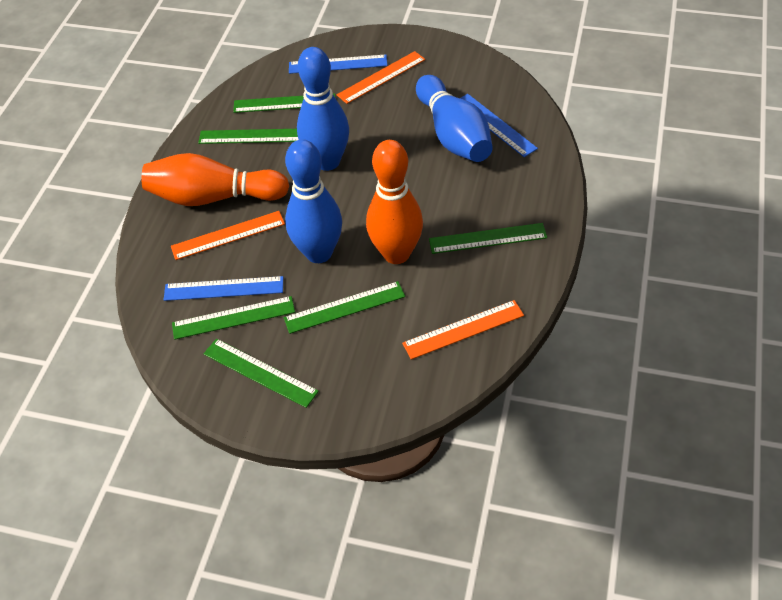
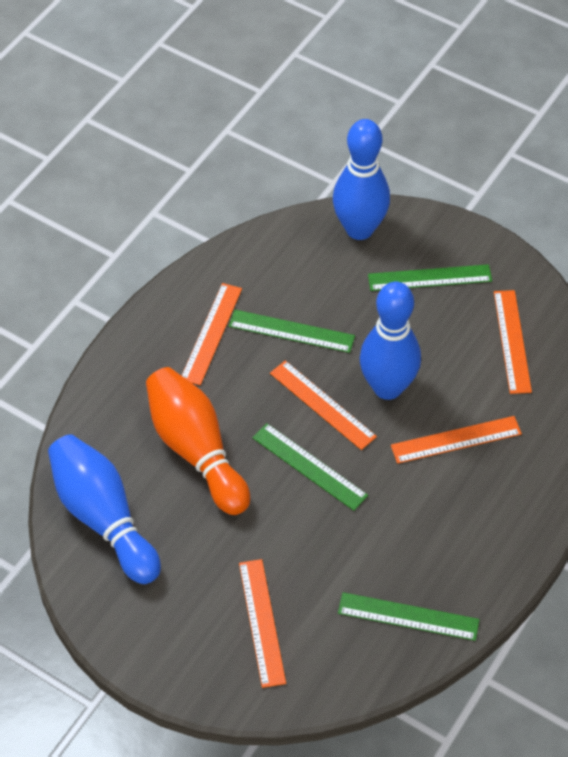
blue ruler: 3 -> 0
green ruler: 6 -> 4
orange bowling pin: 2 -> 1
orange ruler: 3 -> 5

